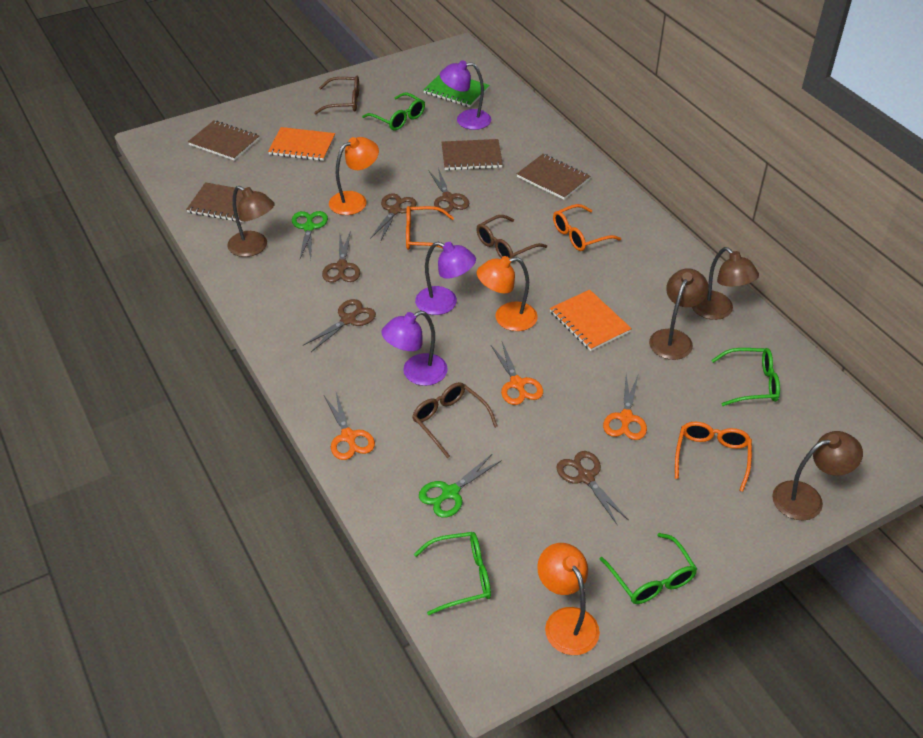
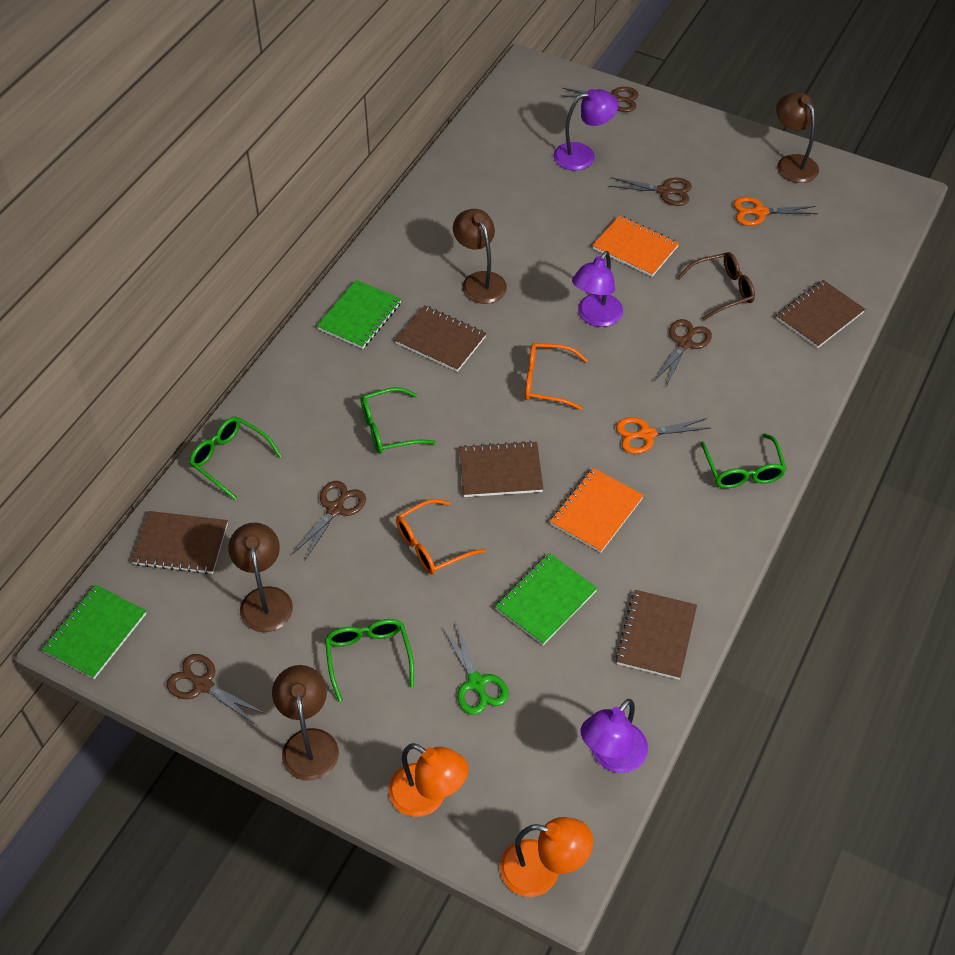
brown glasses: 3 -> 1
brown notebook: 4 -> 5
green notebook: 1 -> 3
green scissors: 2 -> 1
orange glasses: 3 -> 2
orange lamp: 3 -> 2
orange scissors: 3 -> 2

